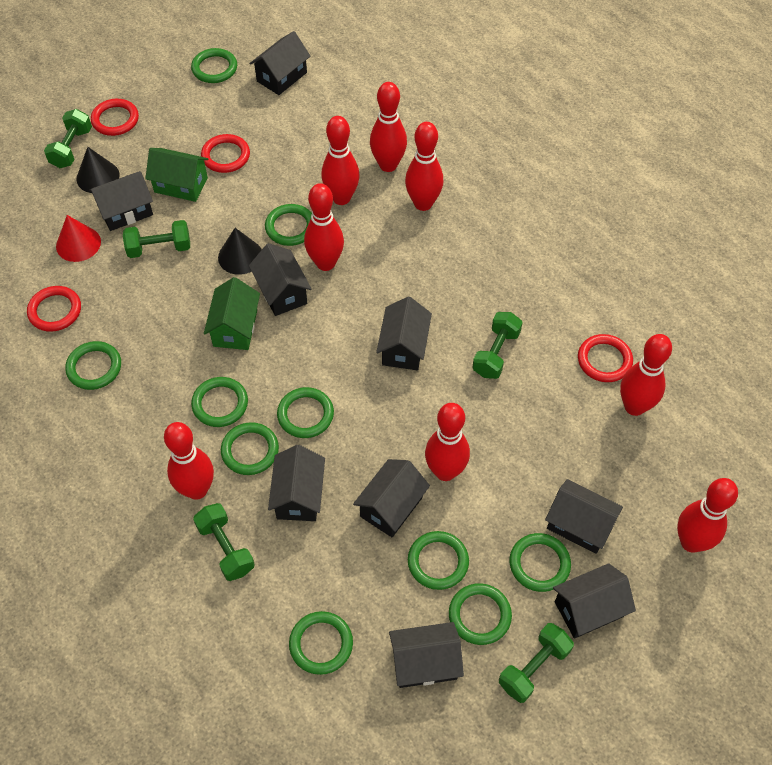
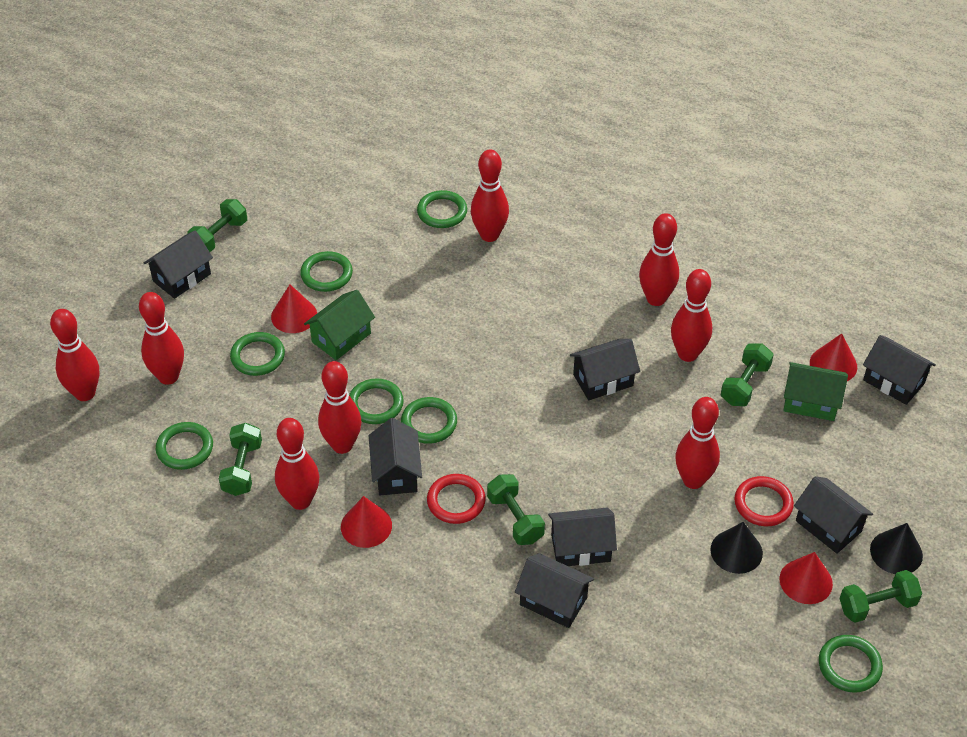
black house: 9 -> 7
green ring: 10 -> 7
red cone: 1 -> 4
red ring: 4 -> 2

